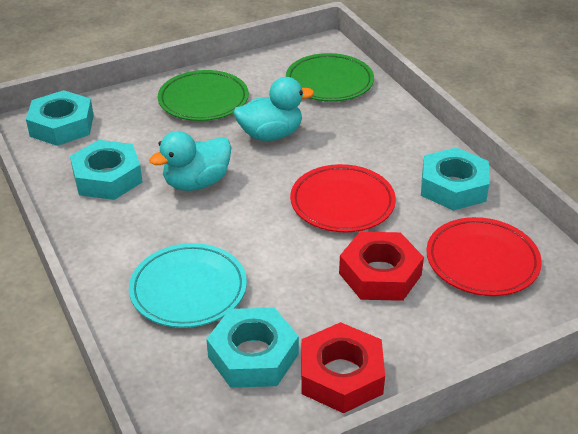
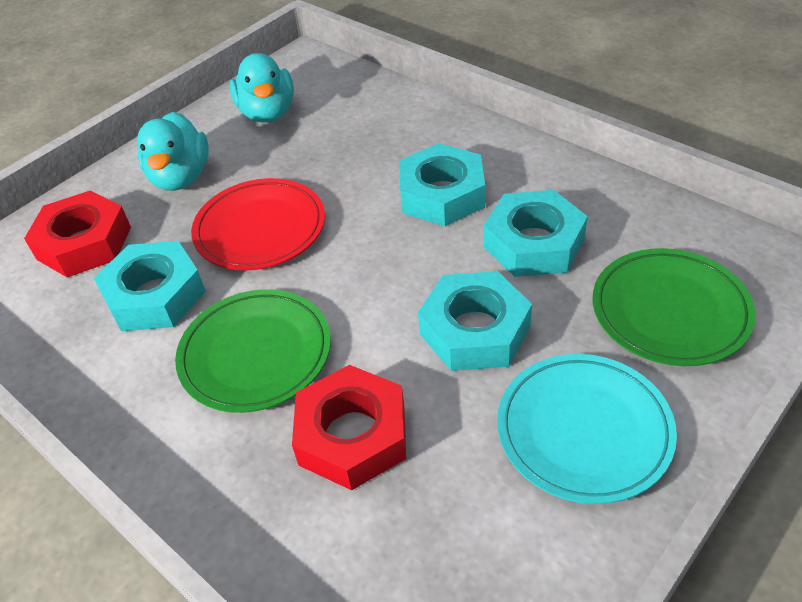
red plate: 2 -> 1

